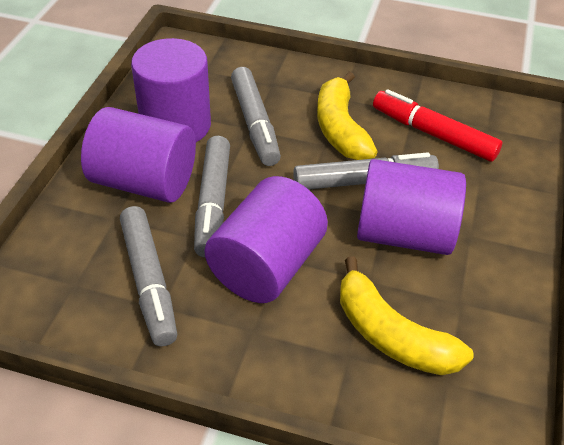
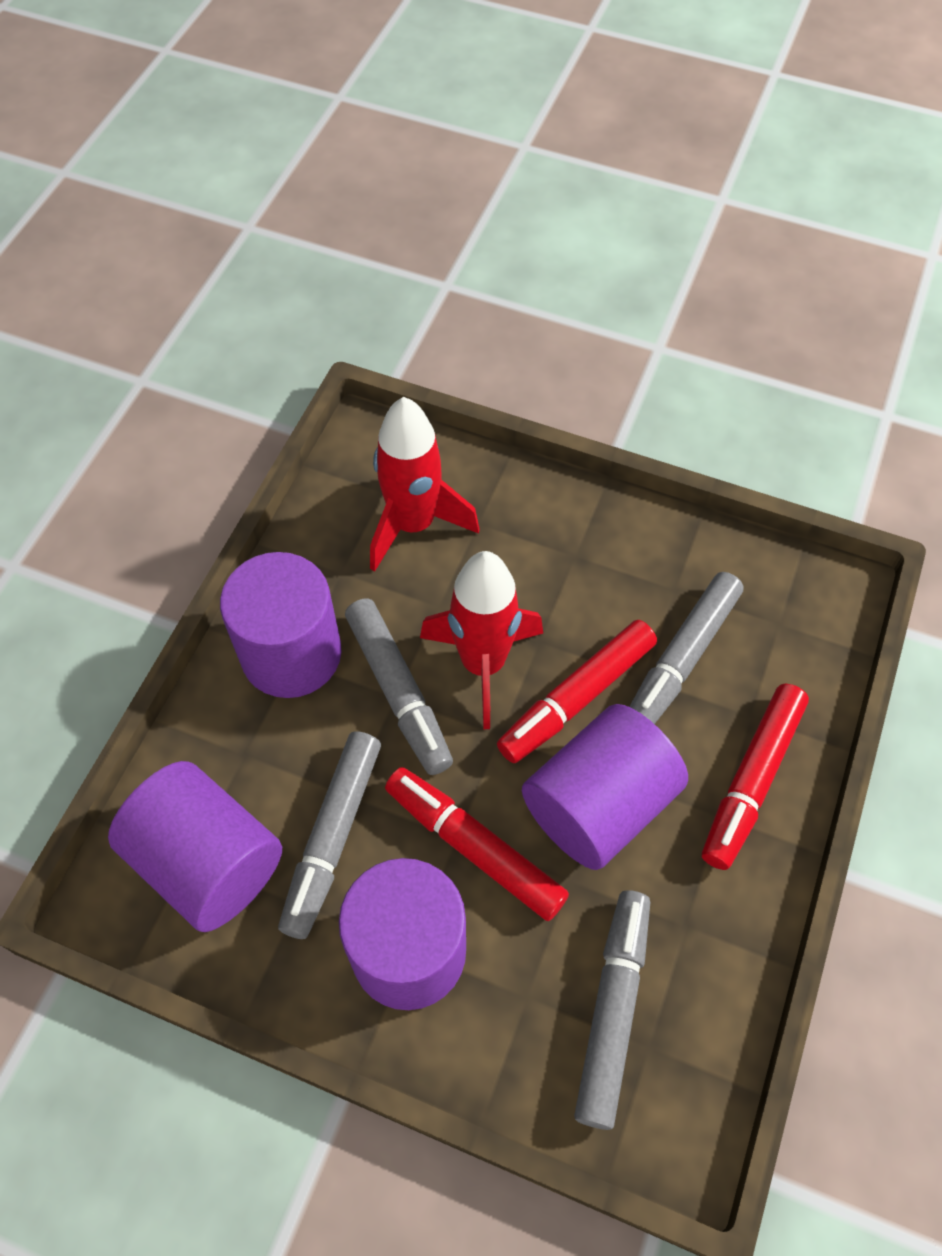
red marker: 1 -> 3
red rocket: 0 -> 2
yellow banana: 2 -> 0

